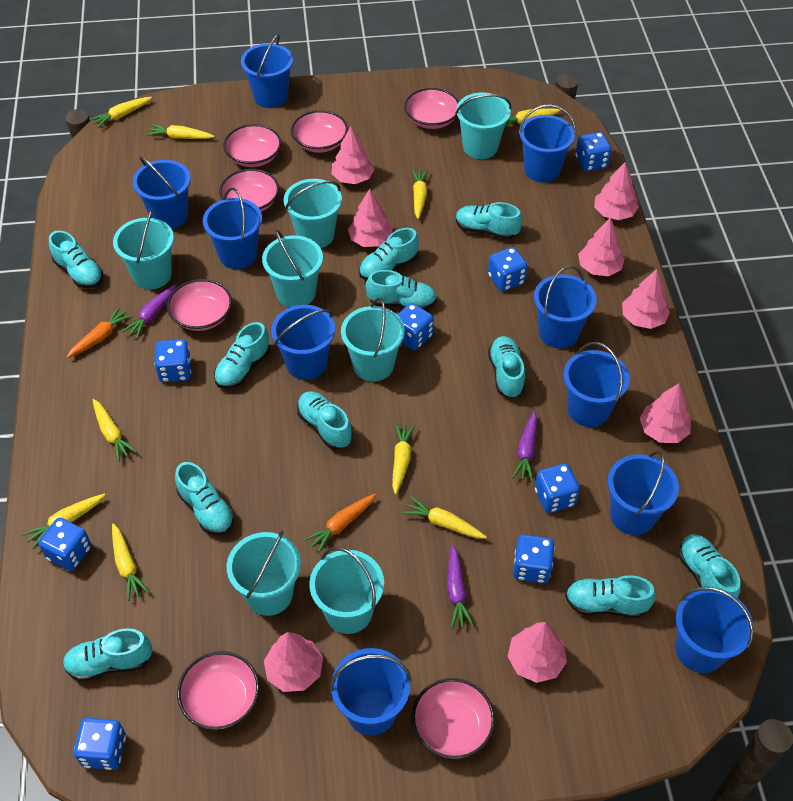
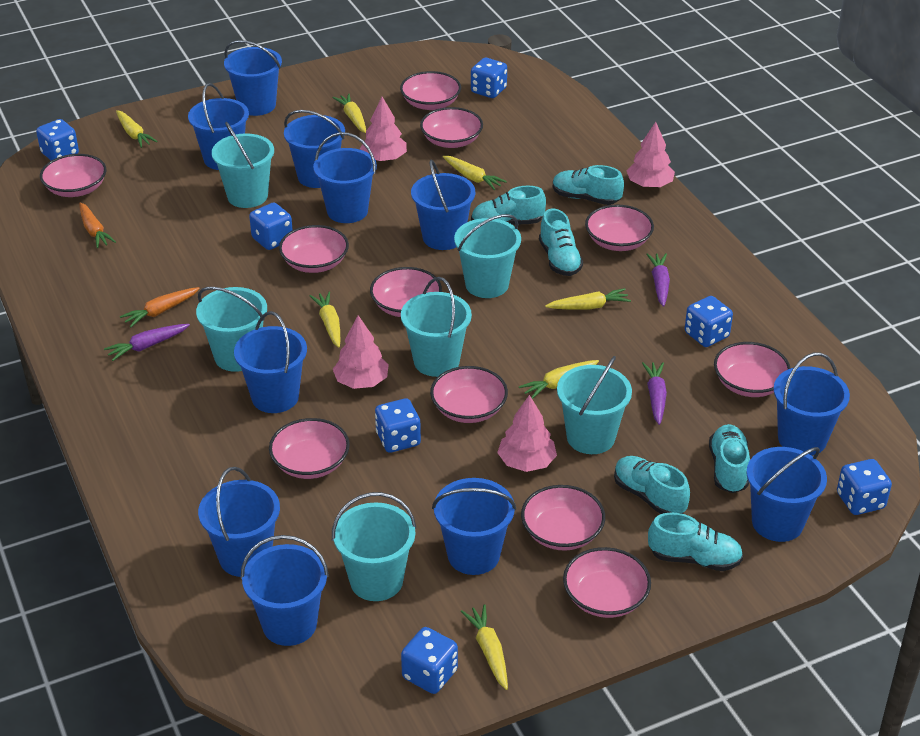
blue bucket: 10 -> 11
blue dice: 8 -> 7
pink bowl: 7 -> 11
pink tree: 8 -> 4
turquoise bucket: 7 -> 6
turquoise shoe: 11 -> 6
yellow carrot: 9 -> 7

